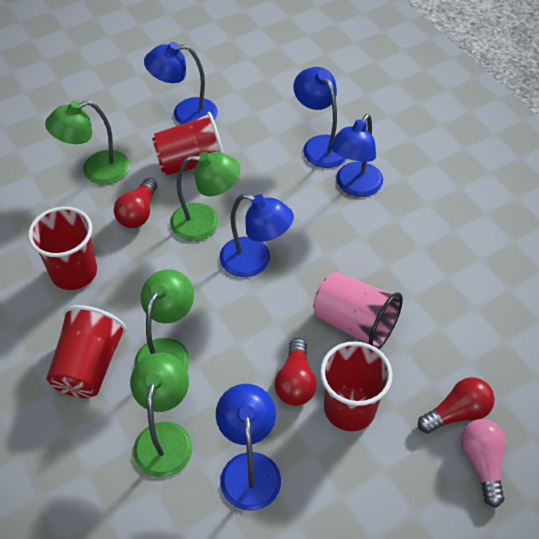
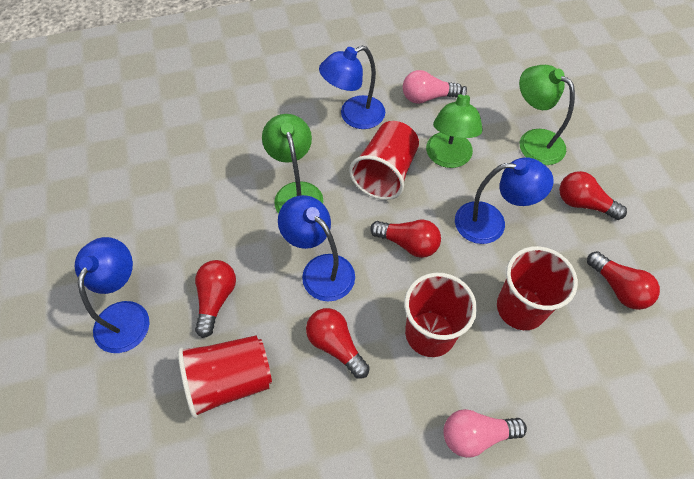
blue lamp: 5 -> 4
green lamp: 4 -> 3
pink cup: 1 -> 0
pink light bulb: 1 -> 2
red light bulb: 3 -> 5

